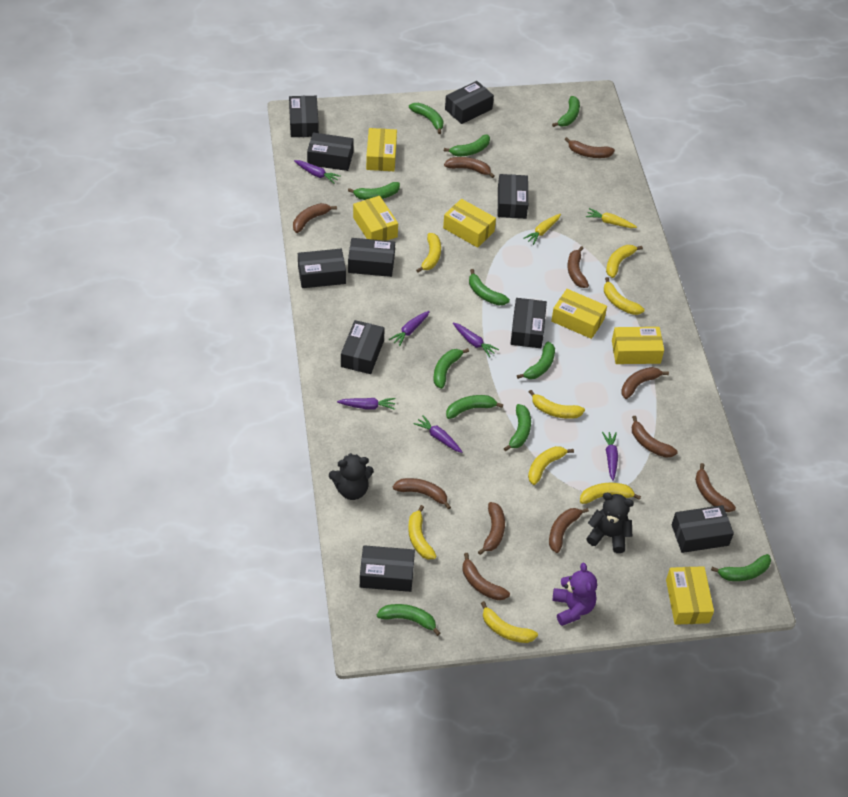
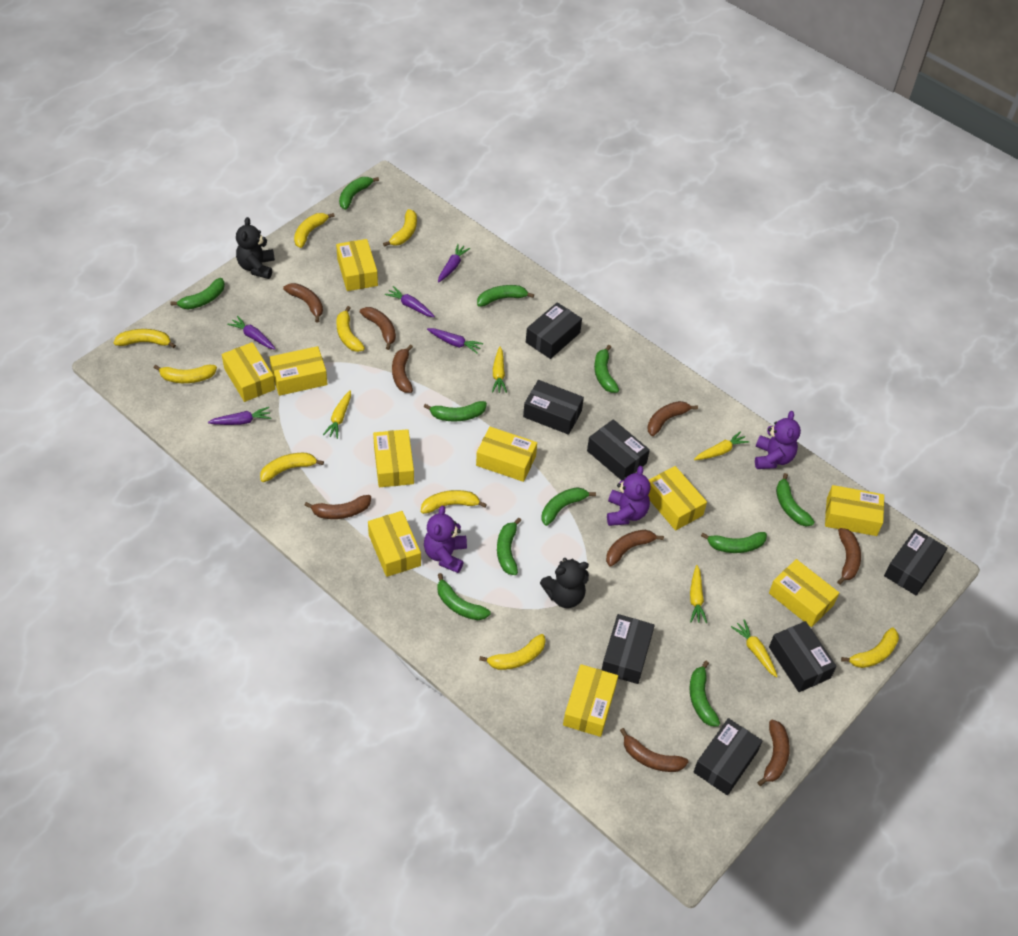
black box: 10 -> 7
brown banana: 11 -> 9
purple carrot: 6 -> 5
purple teddy bear: 1 -> 3
yellow banana: 8 -> 9
yellow box: 6 -> 10
yellow carrot: 2 -> 5

